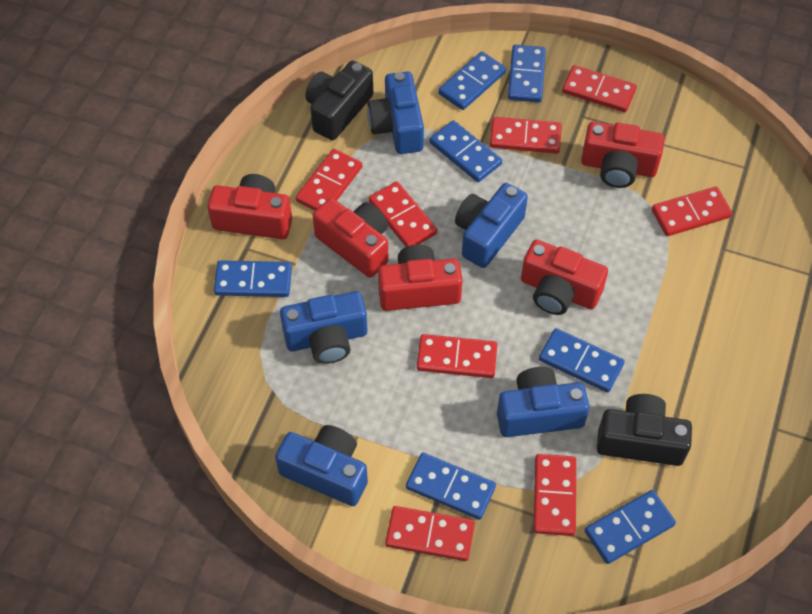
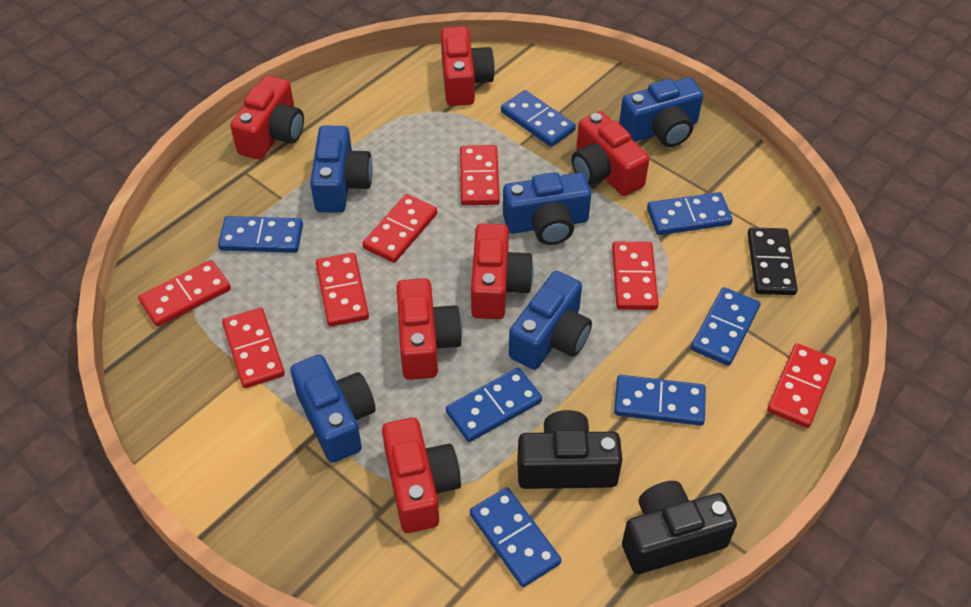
black domino: 0 -> 1
red camera: 5 -> 6
red domino: 8 -> 7

